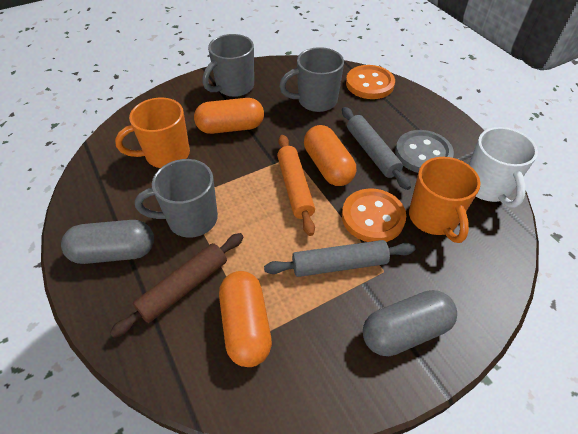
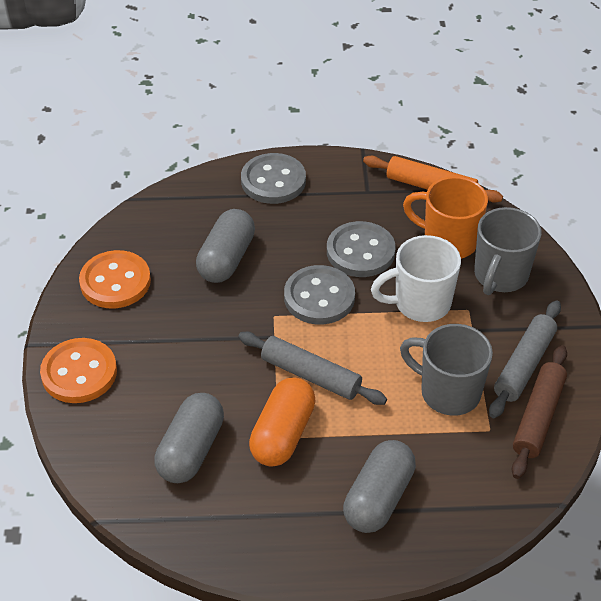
grey button: 1 -> 3
grey capsule: 2 -> 3
grey mug: 3 -> 2
orange capsule: 3 -> 1
orange mug: 2 -> 1

